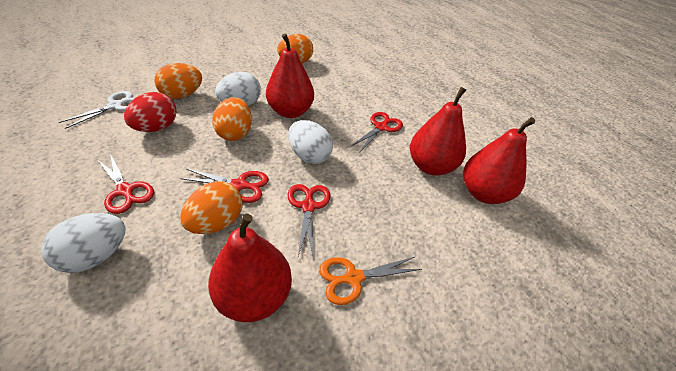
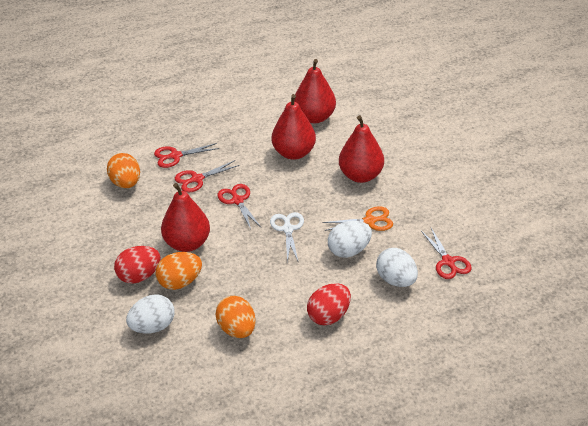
orange egg: 4 -> 3
red egg: 1 -> 2

